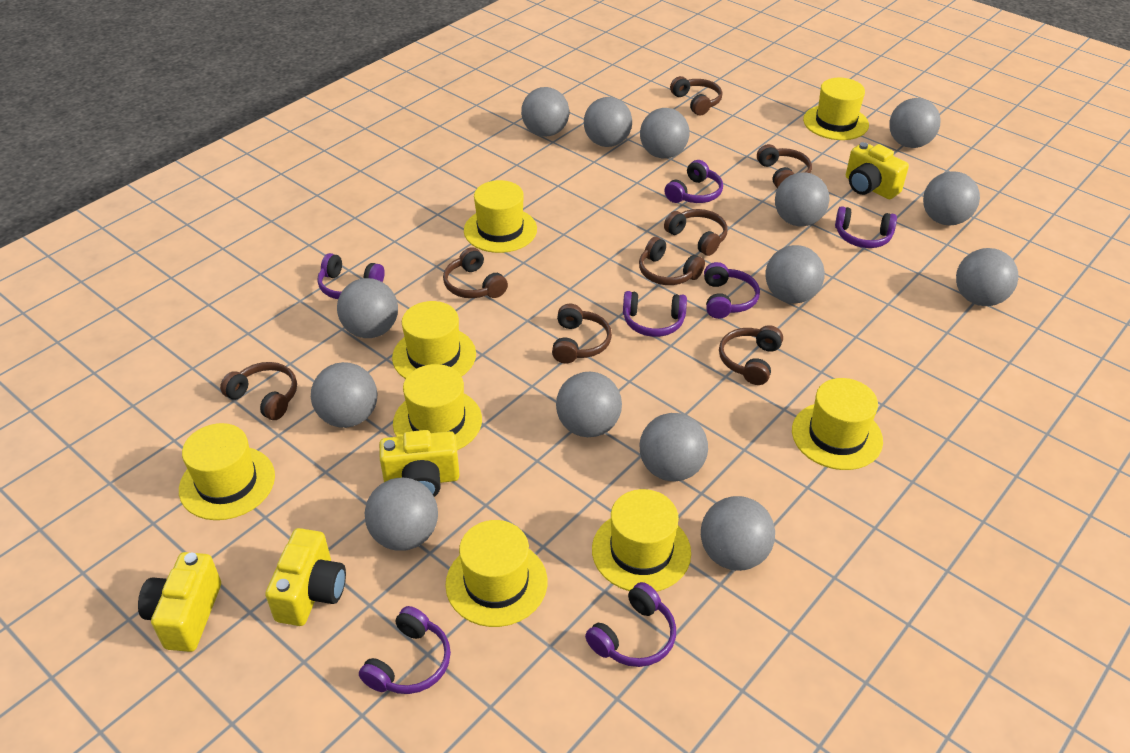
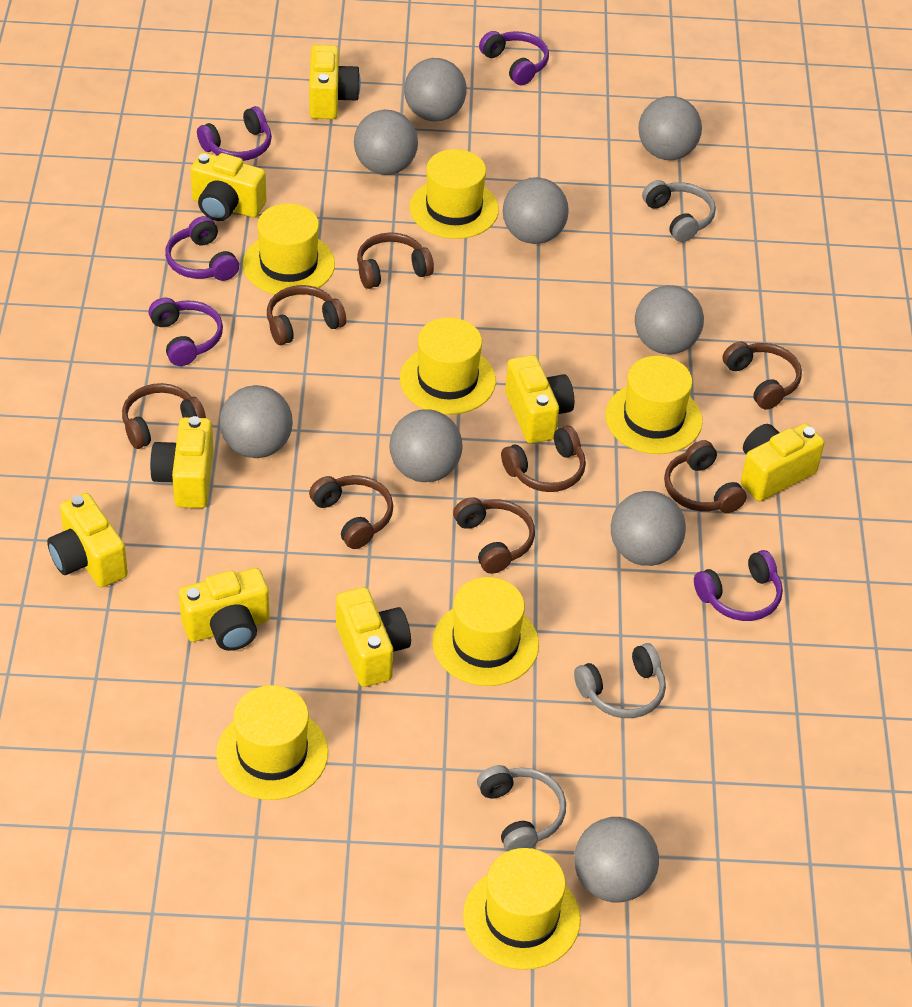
grey ball: 14 -> 9
grey headphones: 0 -> 3
purple headphones: 7 -> 5
yellow camera: 4 -> 8
yellow hat: 8 -> 7

